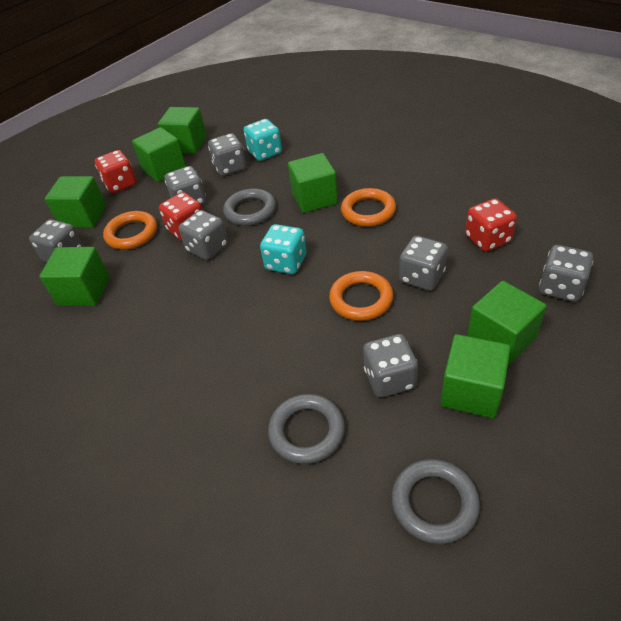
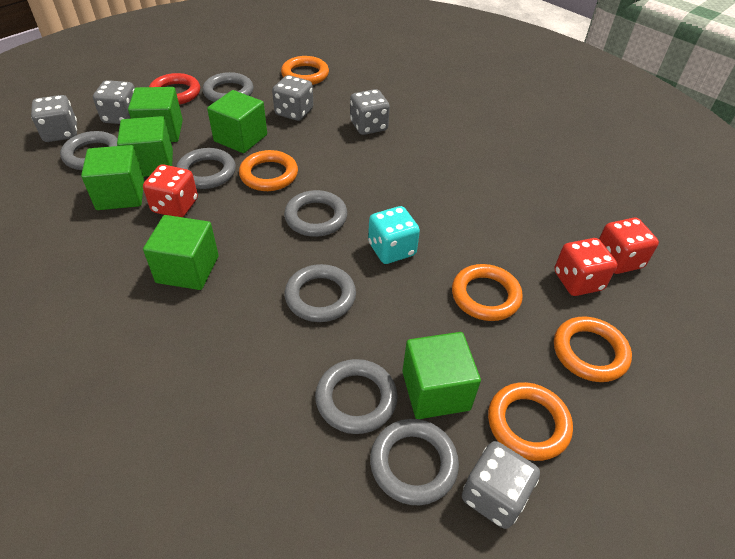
green cube: 7 -> 6
grey dice: 7 -> 5
grey ring: 3 -> 7
orange ring: 3 -> 5
red ring: 0 -> 1
turquoise dice: 2 -> 1

